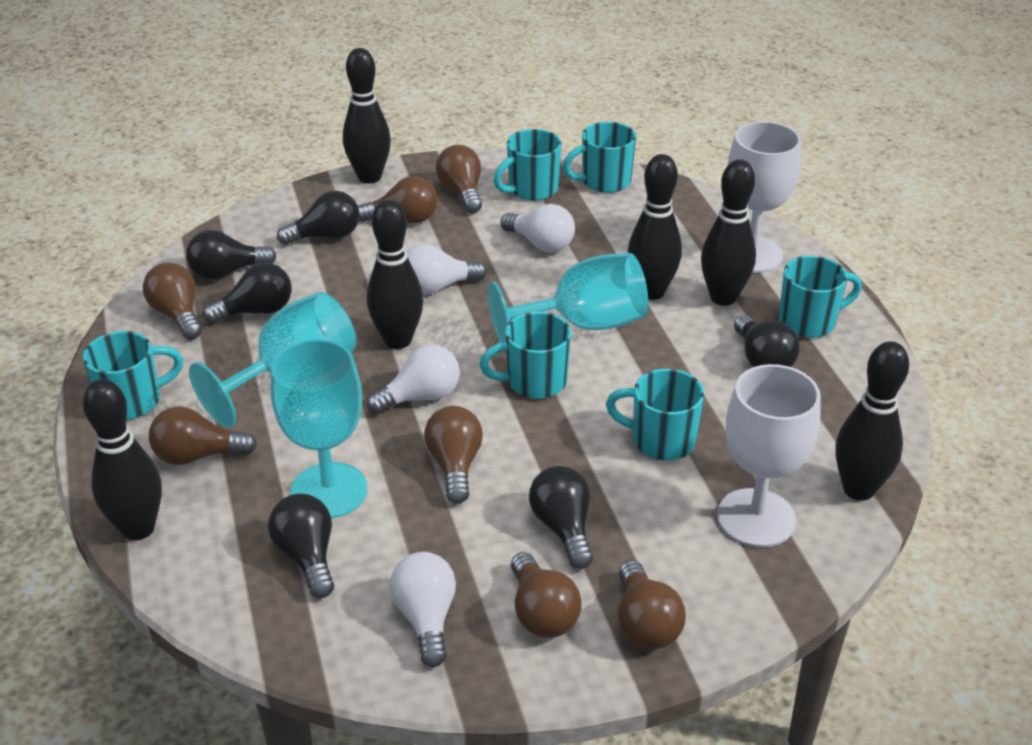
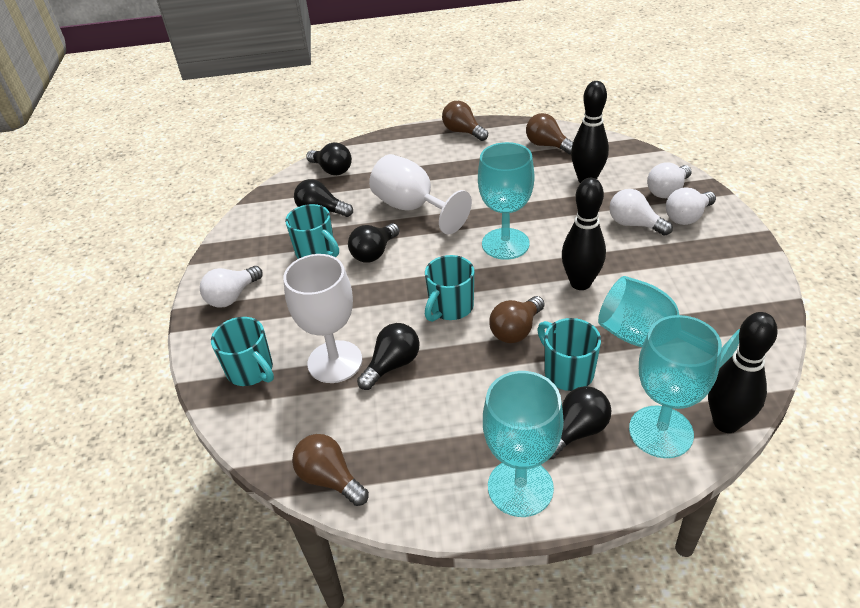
black bowling pin: 6 -> 3
black light bulb: 6 -> 5
brown light bulb: 7 -> 4
turquoise goblet: 3 -> 4
turquoise mug: 6 -> 4

